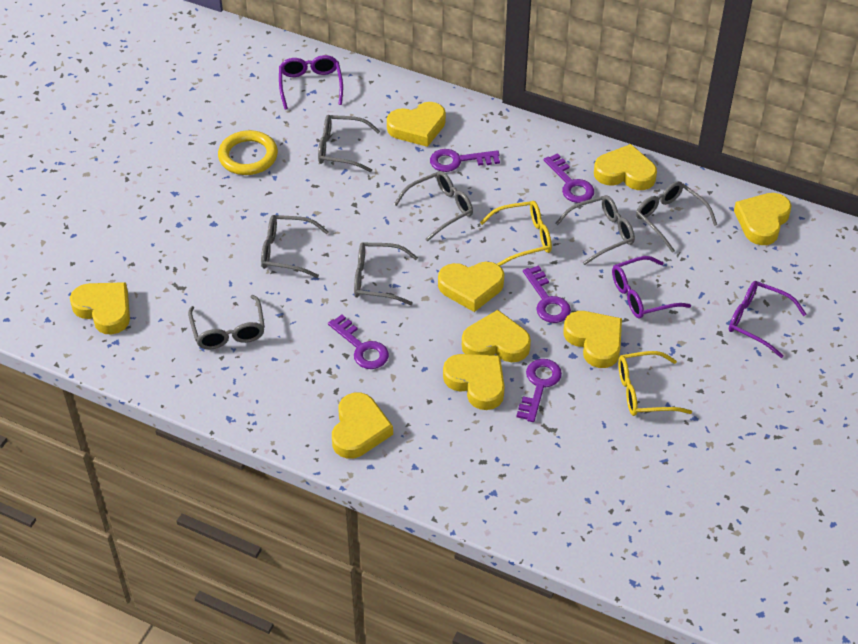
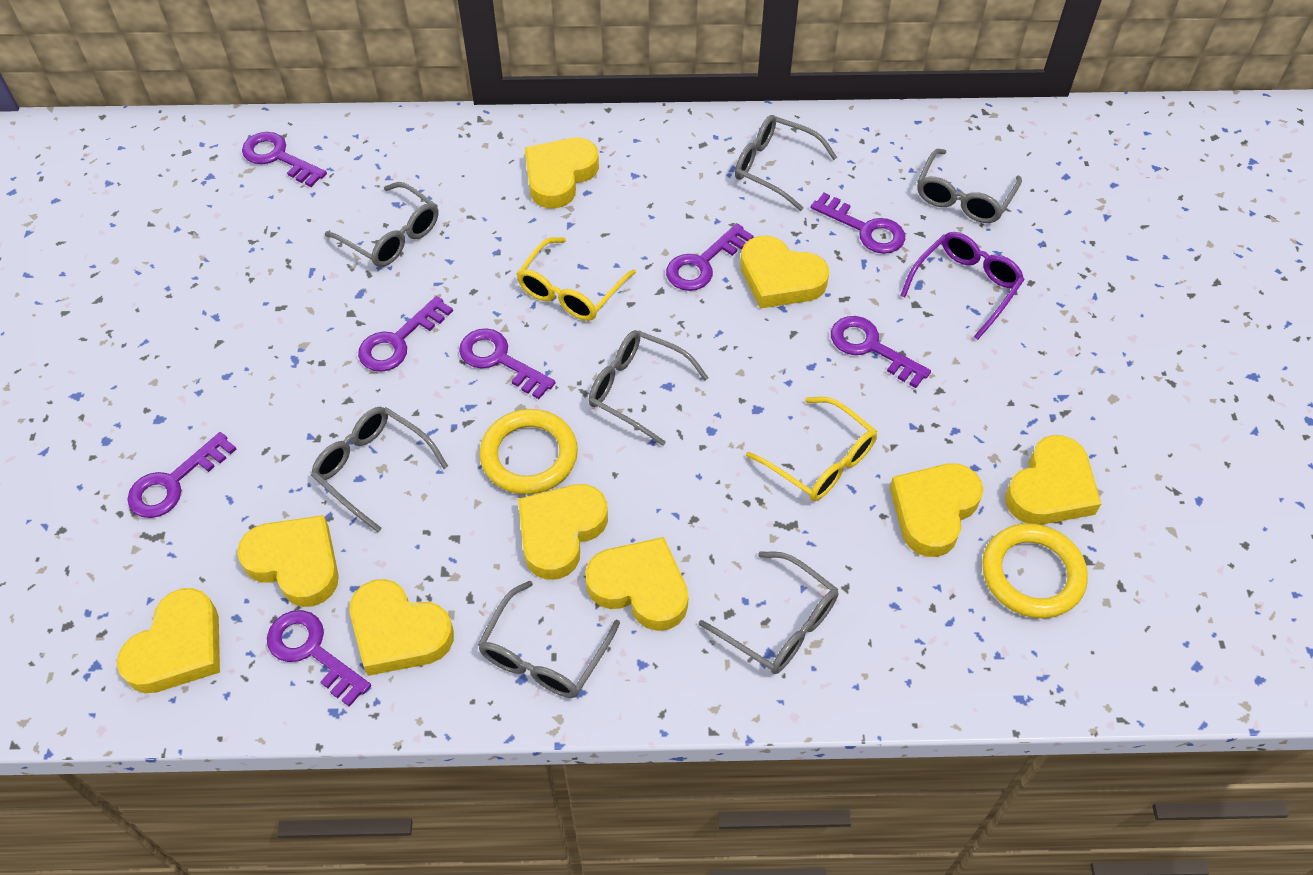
purple glasses: 3 -> 1
purple key: 5 -> 8
yellow ring: 1 -> 2

